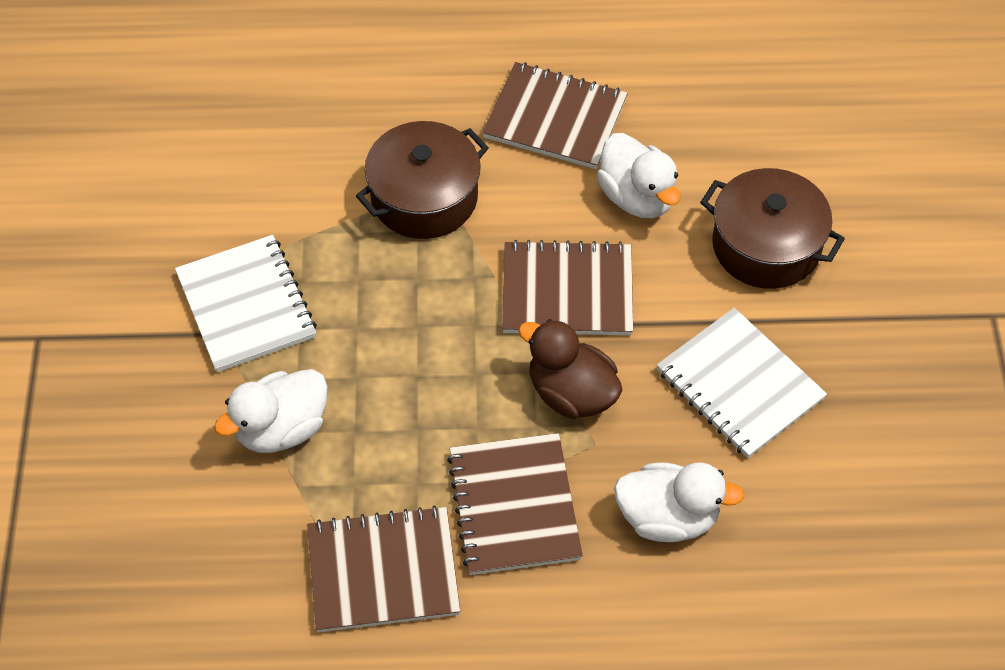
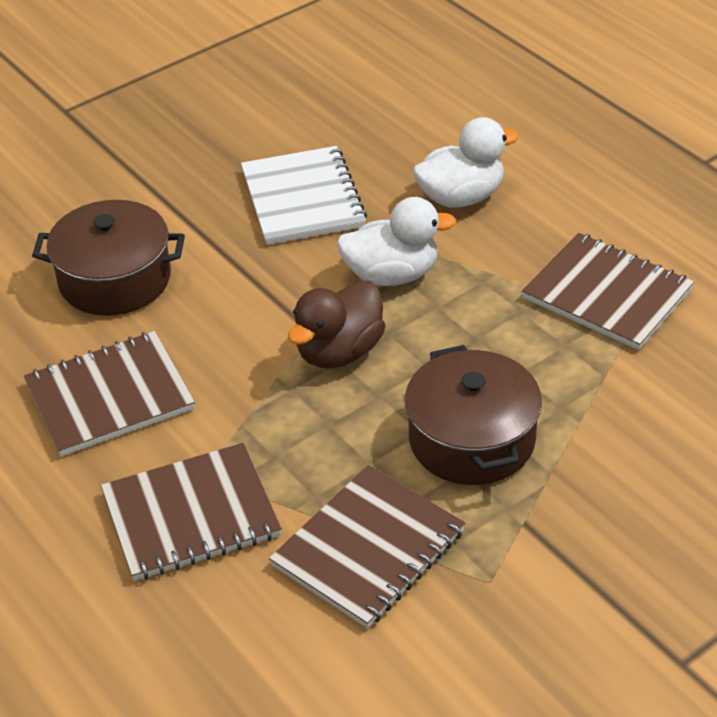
white duck: 3 -> 2
white notebook: 2 -> 1

